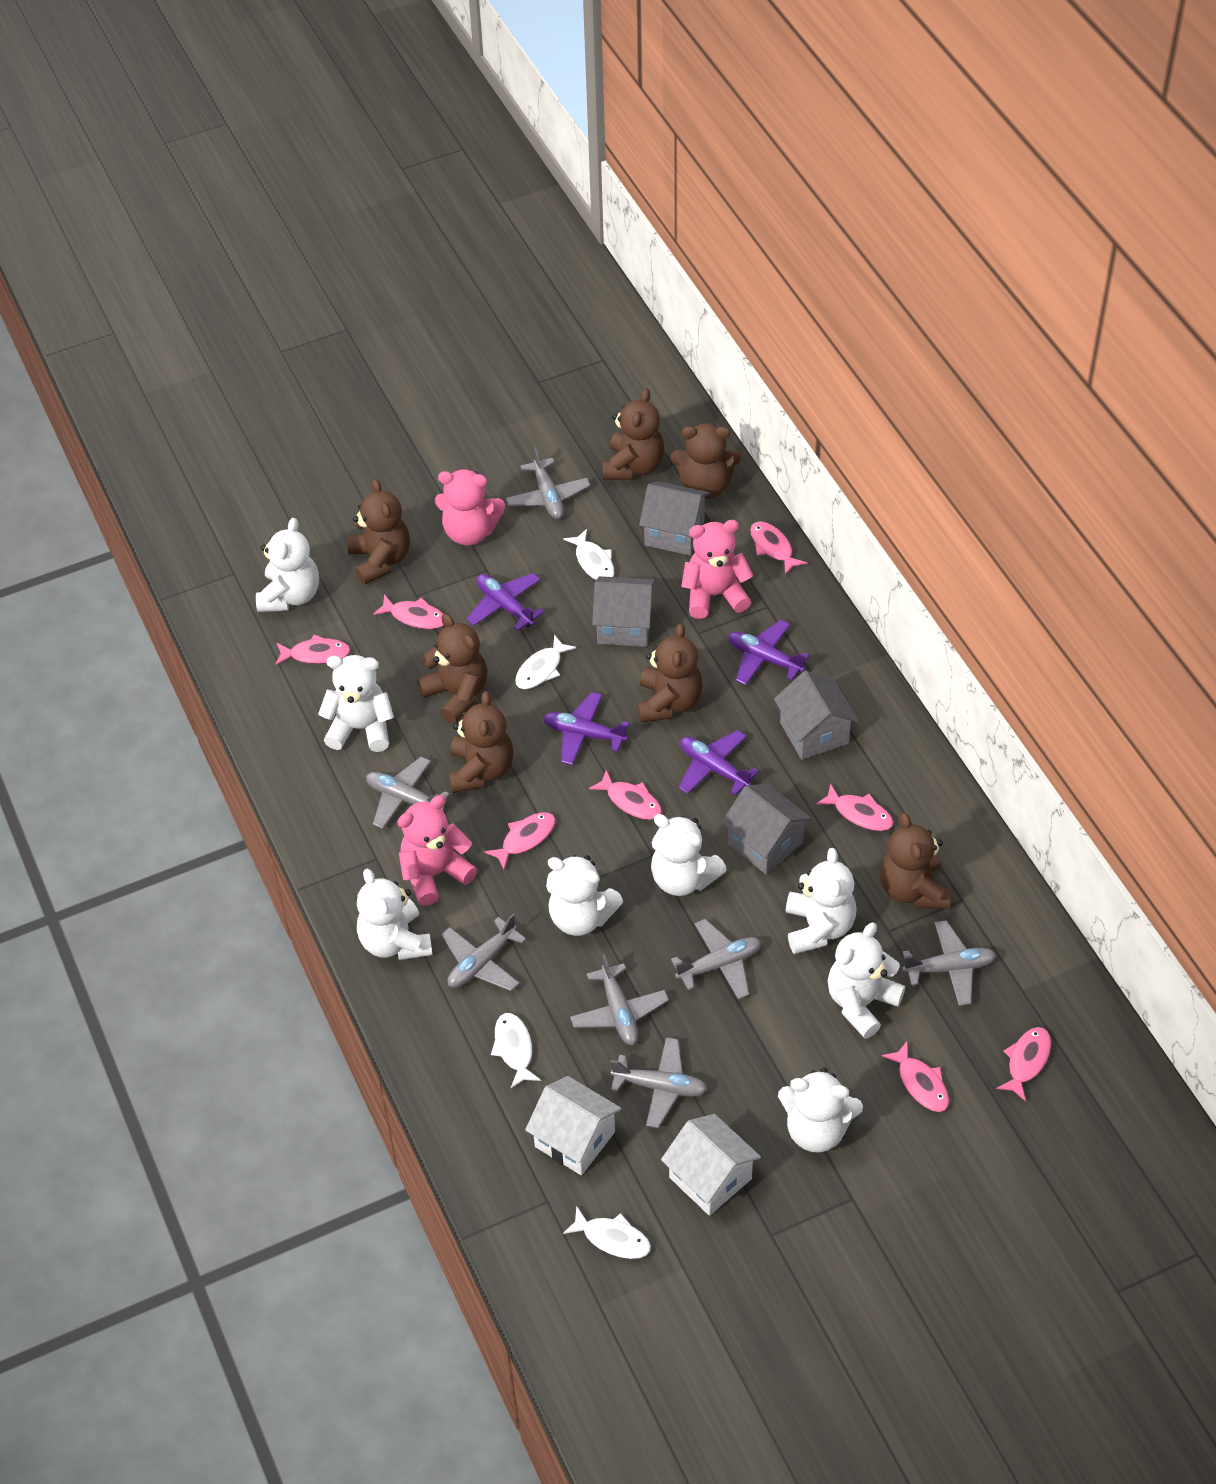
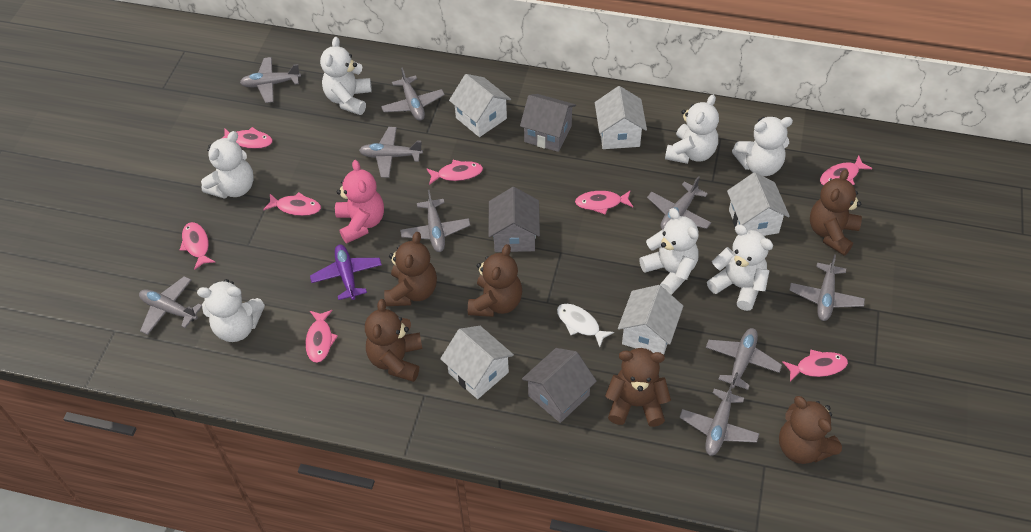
brown teddy bear: 7 -> 6
grey house: 4 -> 3
grey plane: 7 -> 9
pink teddy bear: 3 -> 1
purple plane: 4 -> 1
white fish: 4 -> 1
white house: 2 -> 5
white teddy bear: 8 -> 7

